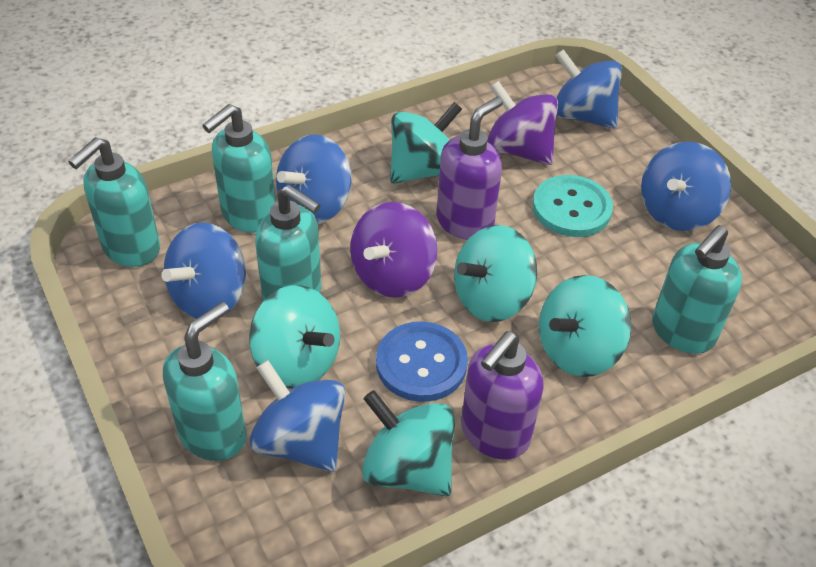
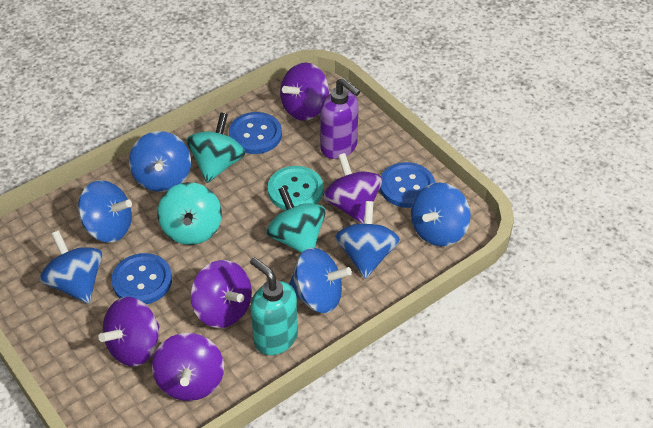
blue button: 1 -> 3
blue spinning top: 5 -> 6
purple soap dispenser: 2 -> 1
purple spinning top: 2 -> 5
turquoise soap dispenser: 5 -> 1
turquoise spinning top: 5 -> 3

